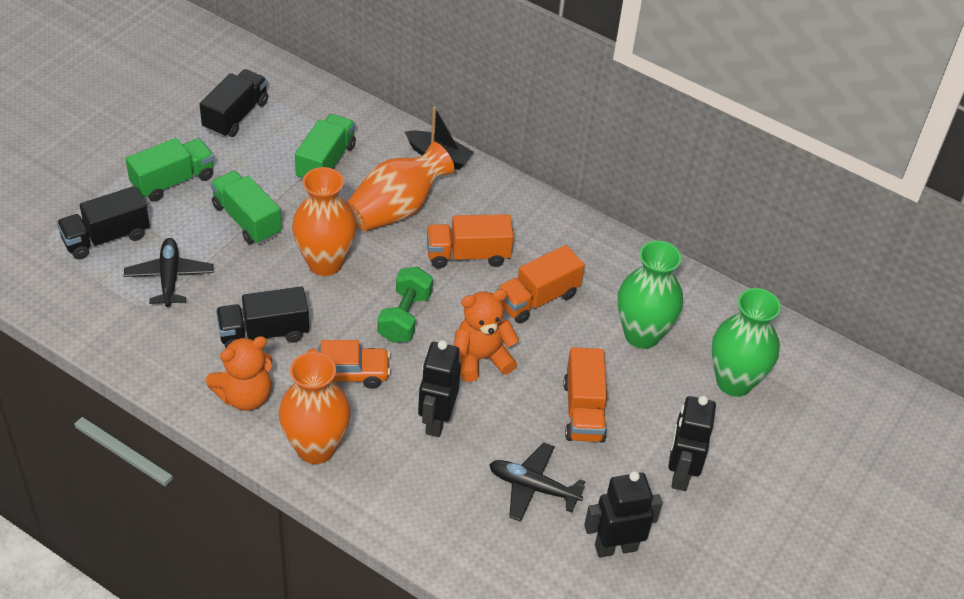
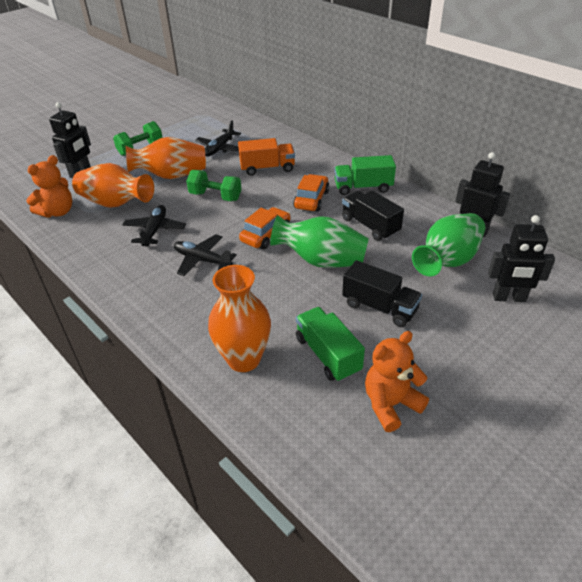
black boat: 1 -> 0
black plane: 2 -> 3
black truck: 3 -> 2
green dumbbell: 1 -> 2
green truck: 3 -> 2
orange car: 1 -> 2
orange truck: 3 -> 1

